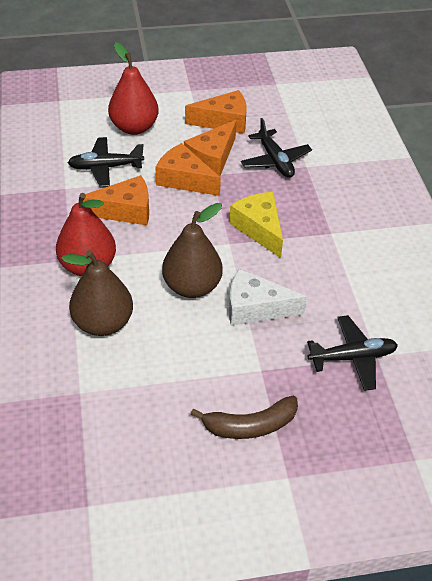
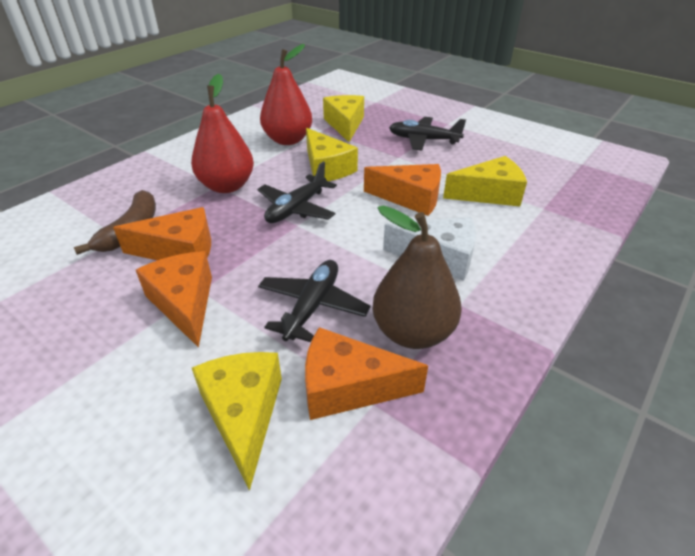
brown pear: 2 -> 1
yellow cheese: 1 -> 4

